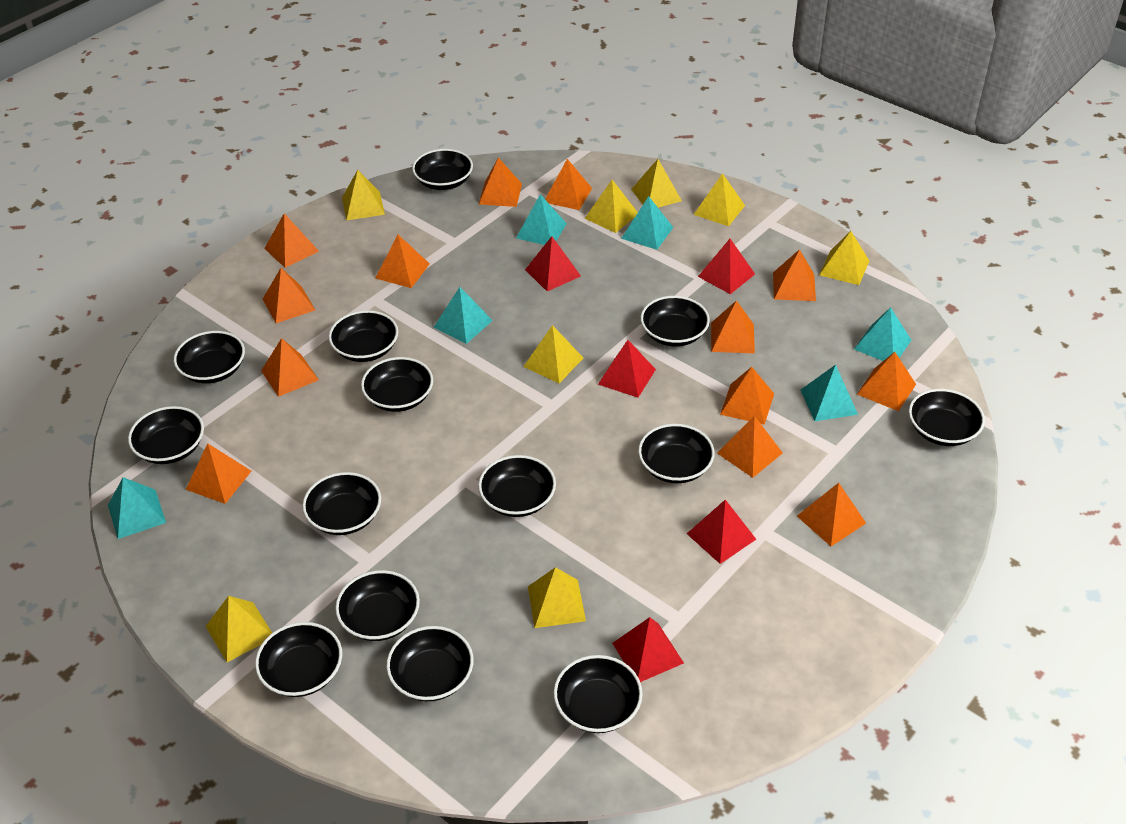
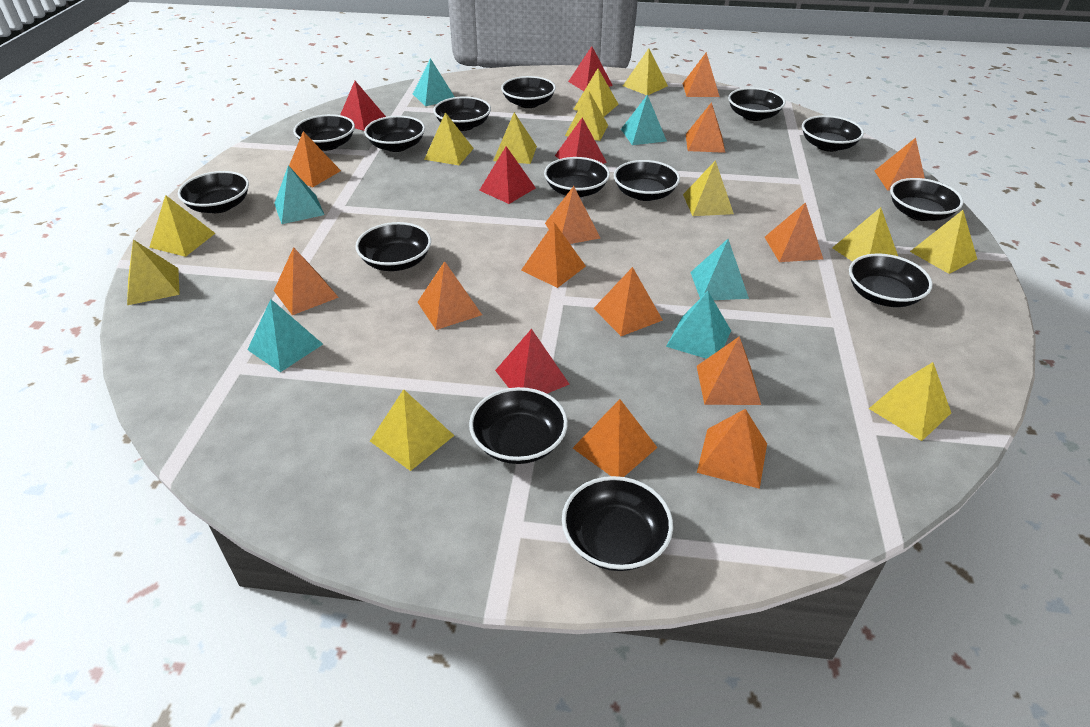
yellow pyramid: 8 -> 12

